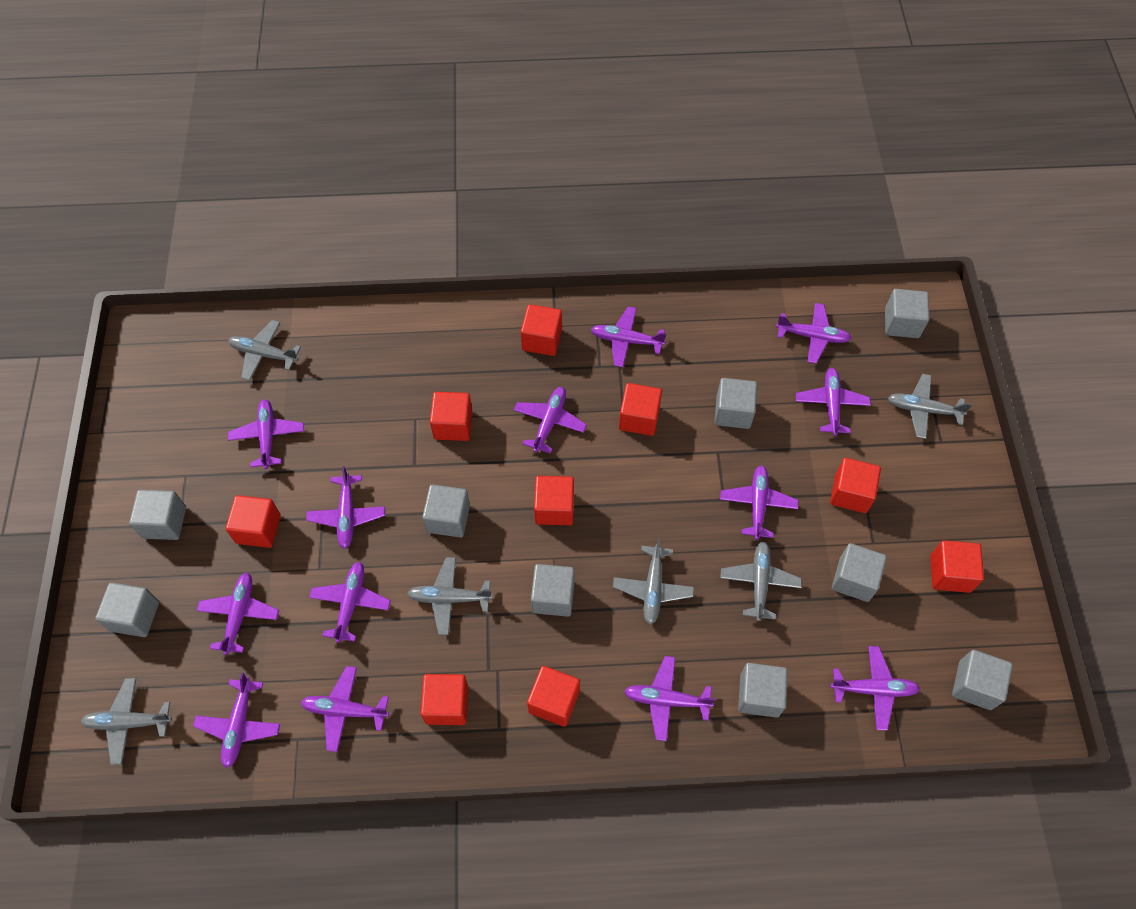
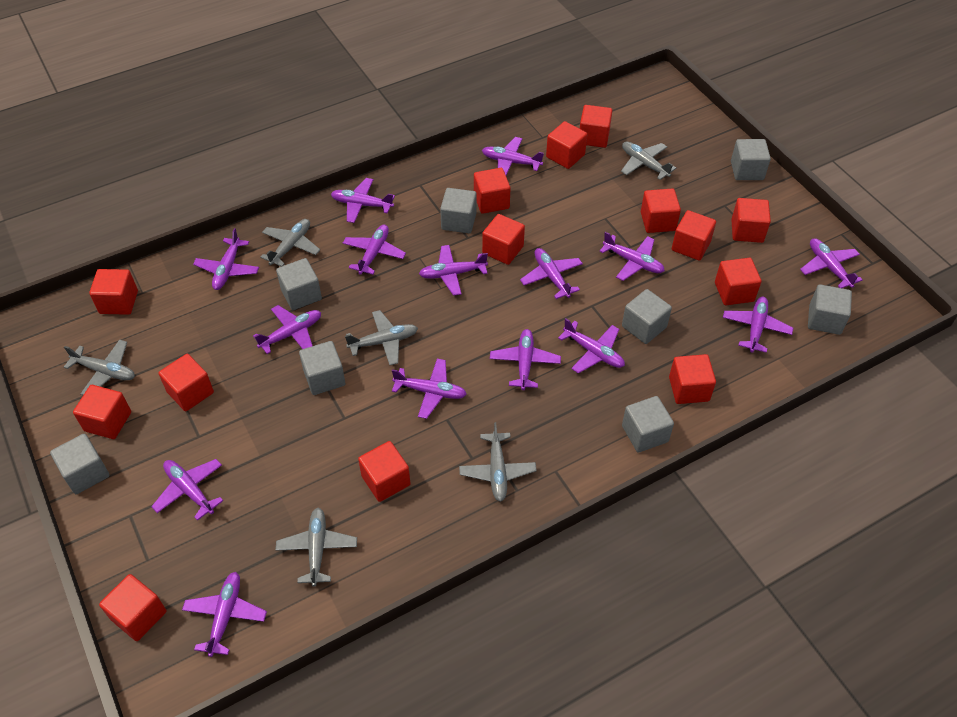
grey cube: 9 -> 8
purple plane: 13 -> 15
red cube: 9 -> 14

